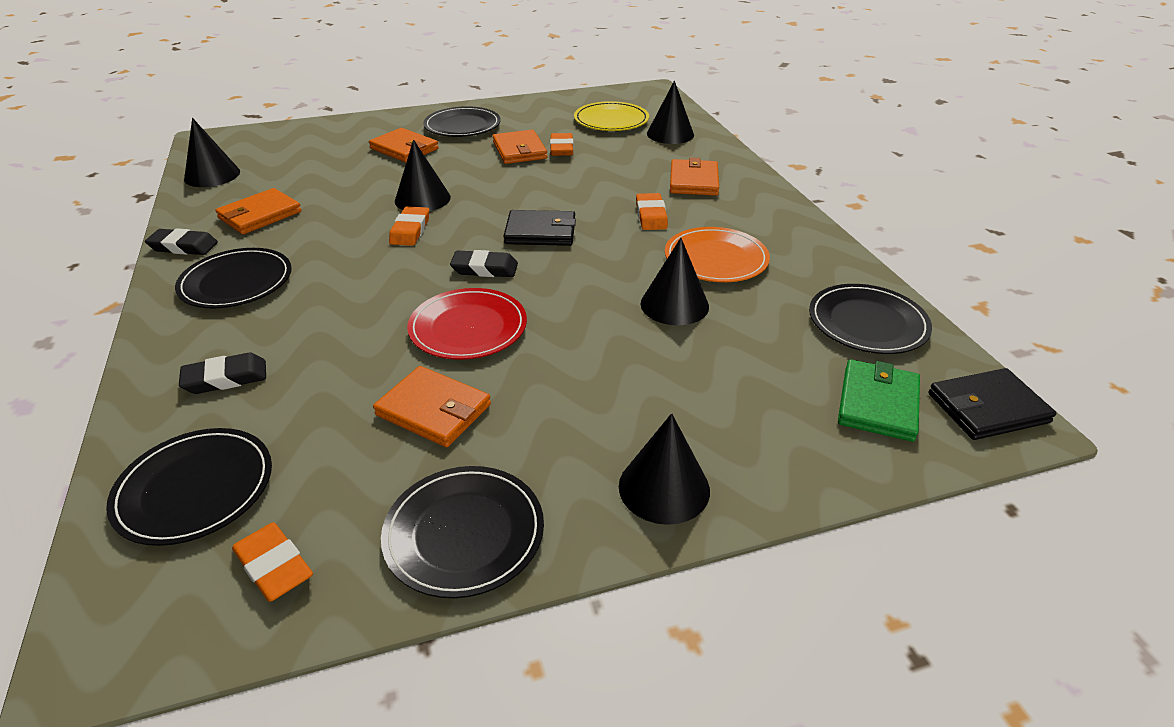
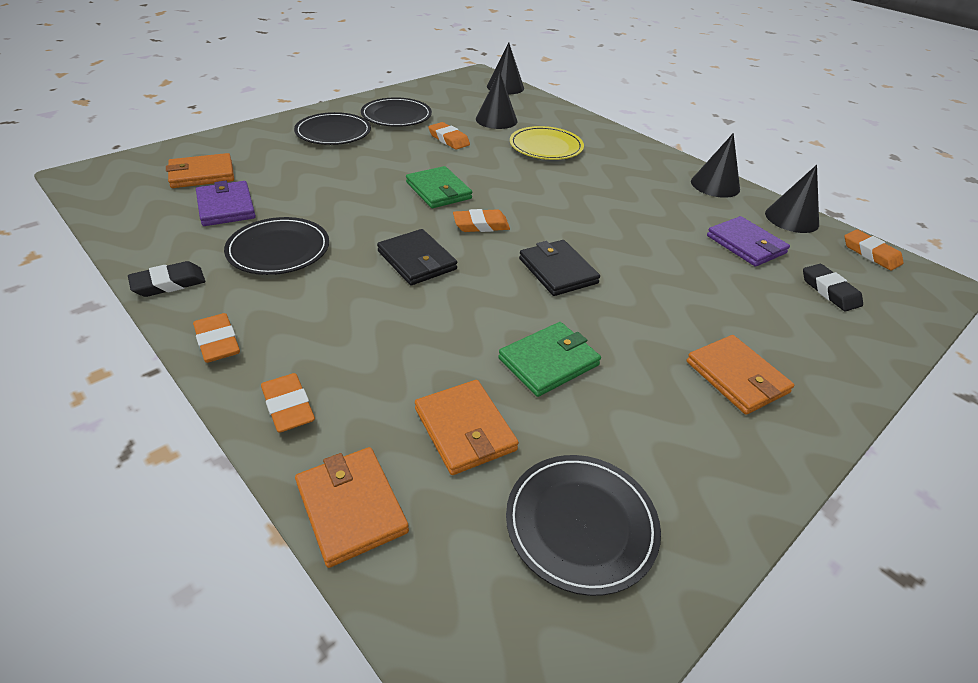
black cone: 5 -> 4
black eraser: 3 -> 2
black plate: 5 -> 4
green wallet: 1 -> 2
orange eraser: 4 -> 5
orange plate: 1 -> 0
orange wallet: 5 -> 4
purple wallet: 0 -> 2
red plate: 1 -> 0

